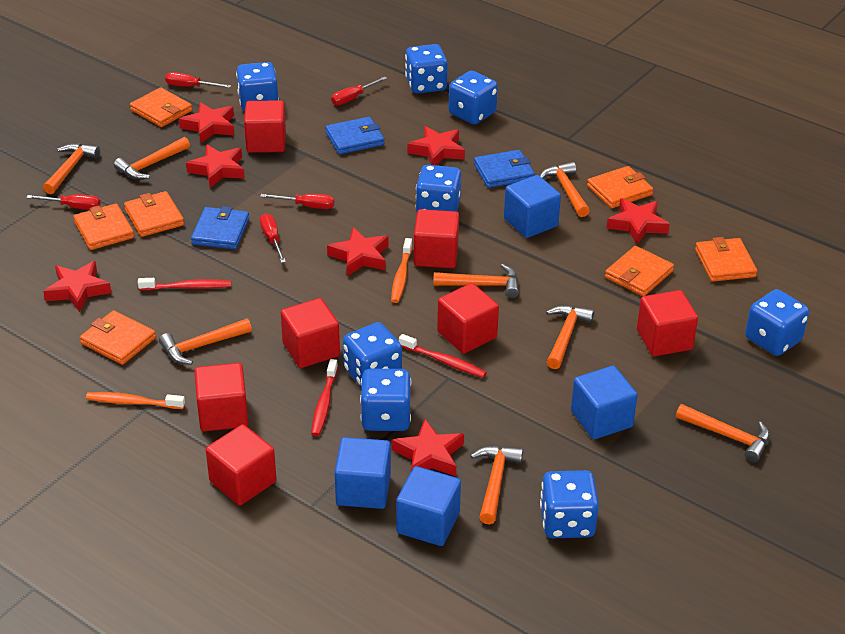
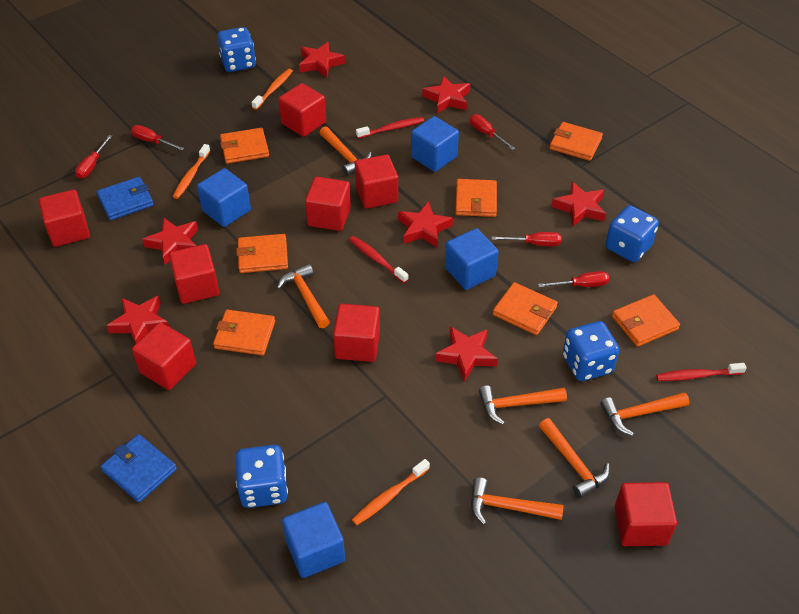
blue dice: 8 -> 4
blue wallet: 3 -> 2
orange hammer: 8 -> 6
orange toothbrush: 2 -> 3
red cube: 7 -> 8

